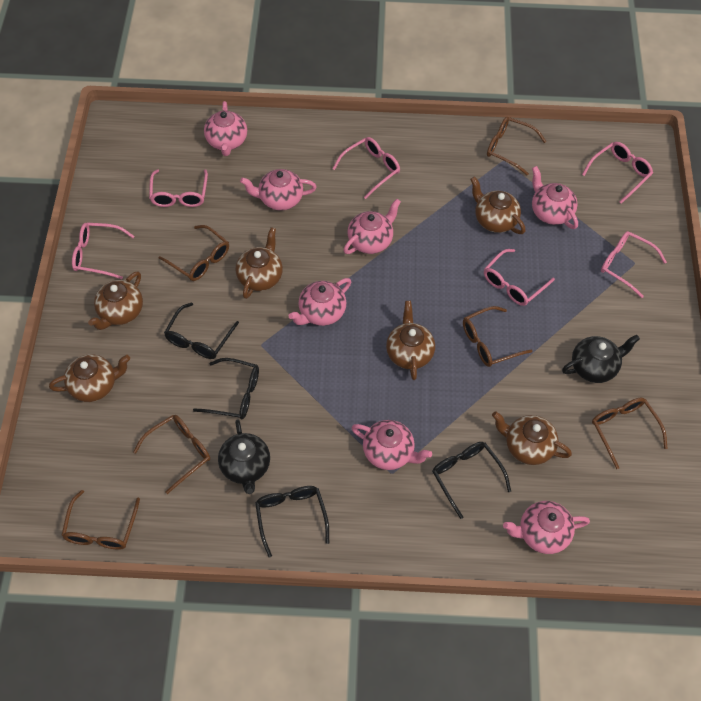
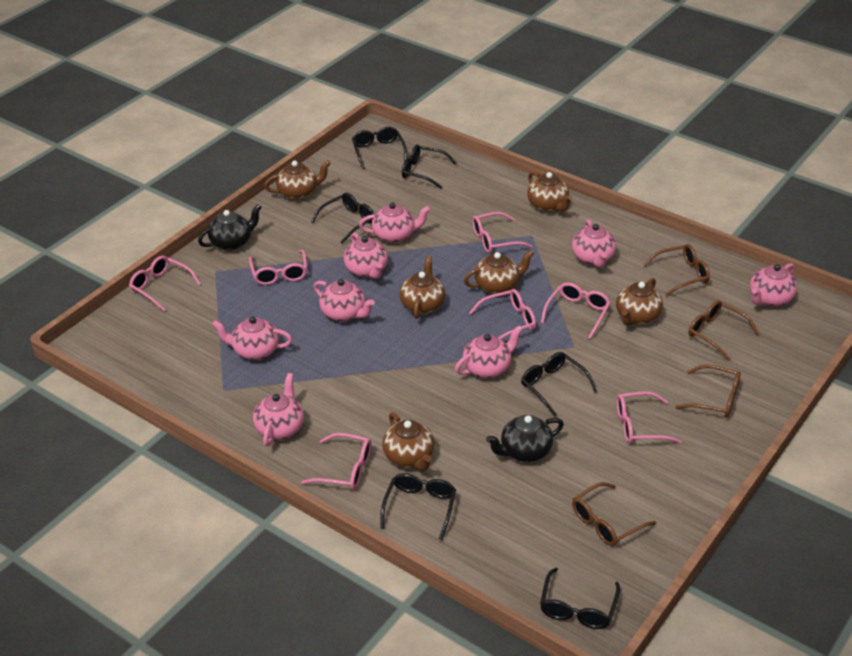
black glasses: 4 -> 6
brown glasses: 6 -> 4
pink glasses: 6 -> 7
pink teapot: 7 -> 8

